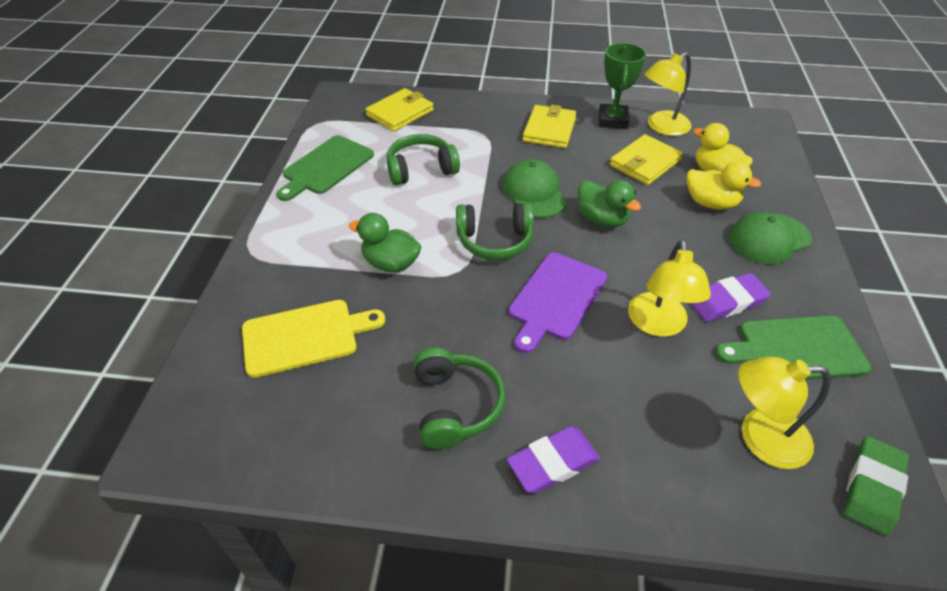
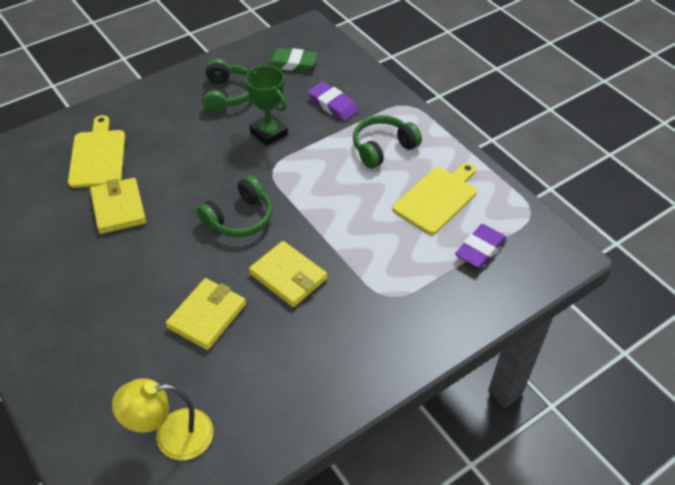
green cap: 2 -> 0
green cutting board: 2 -> 0
green duck: 2 -> 0
purple cutting board: 1 -> 0
yellow cutting board: 1 -> 2
yellow duck: 2 -> 0
yellow lamp: 3 -> 1

